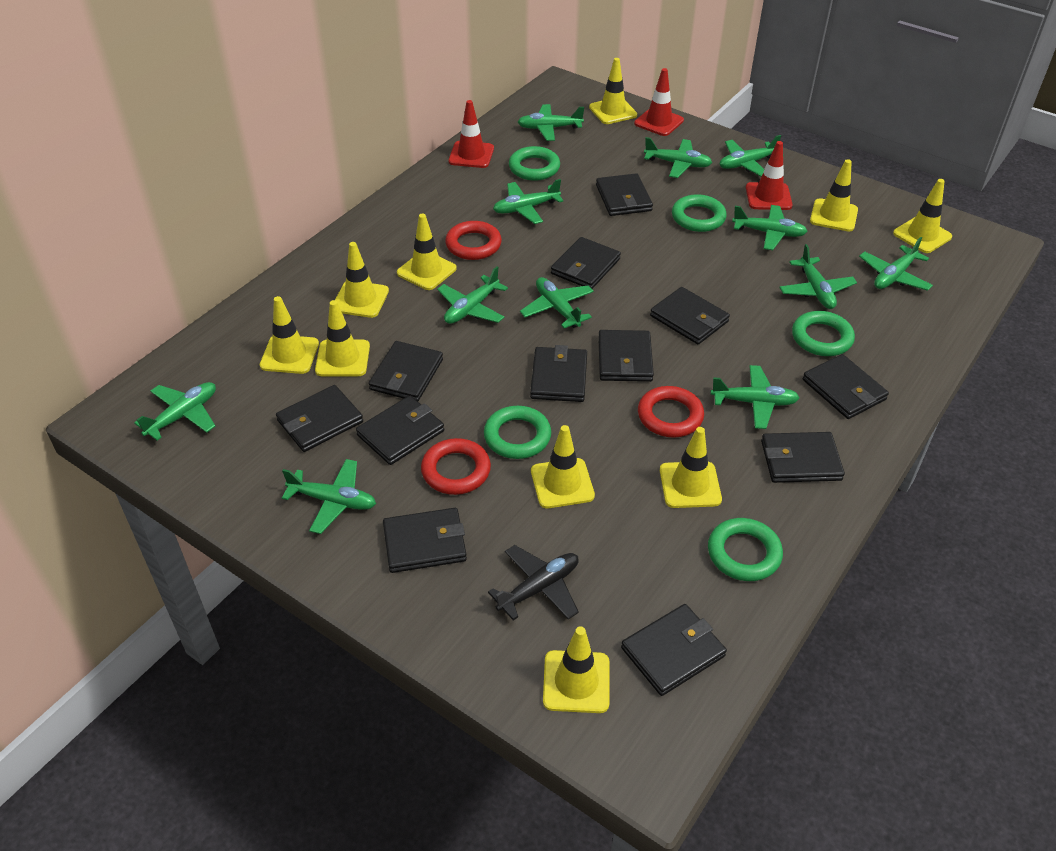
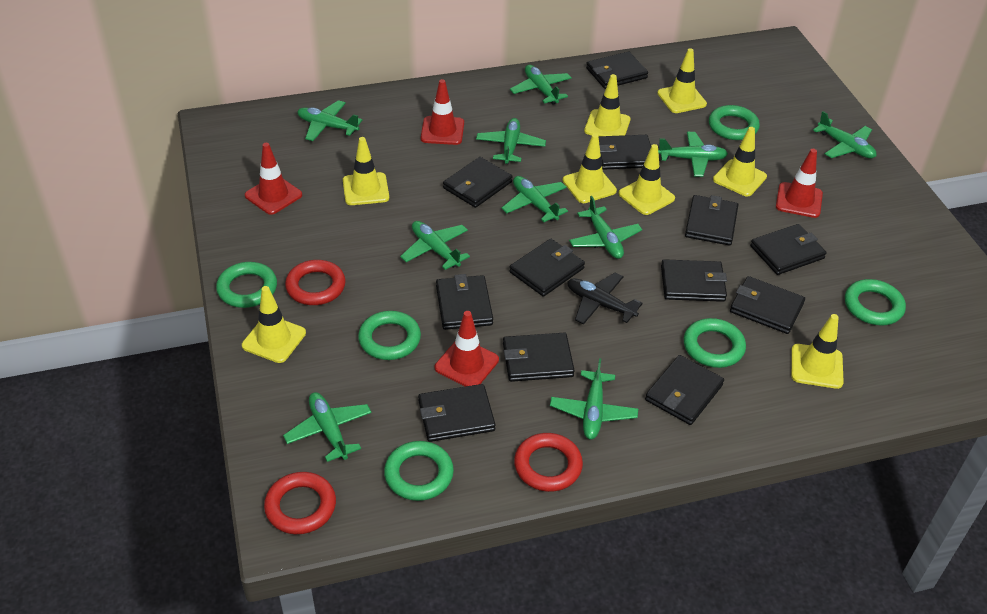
green plane: 12 -> 10
green ring: 5 -> 6
red traffic cone: 3 -> 4
yellow traffic cone: 10 -> 8

